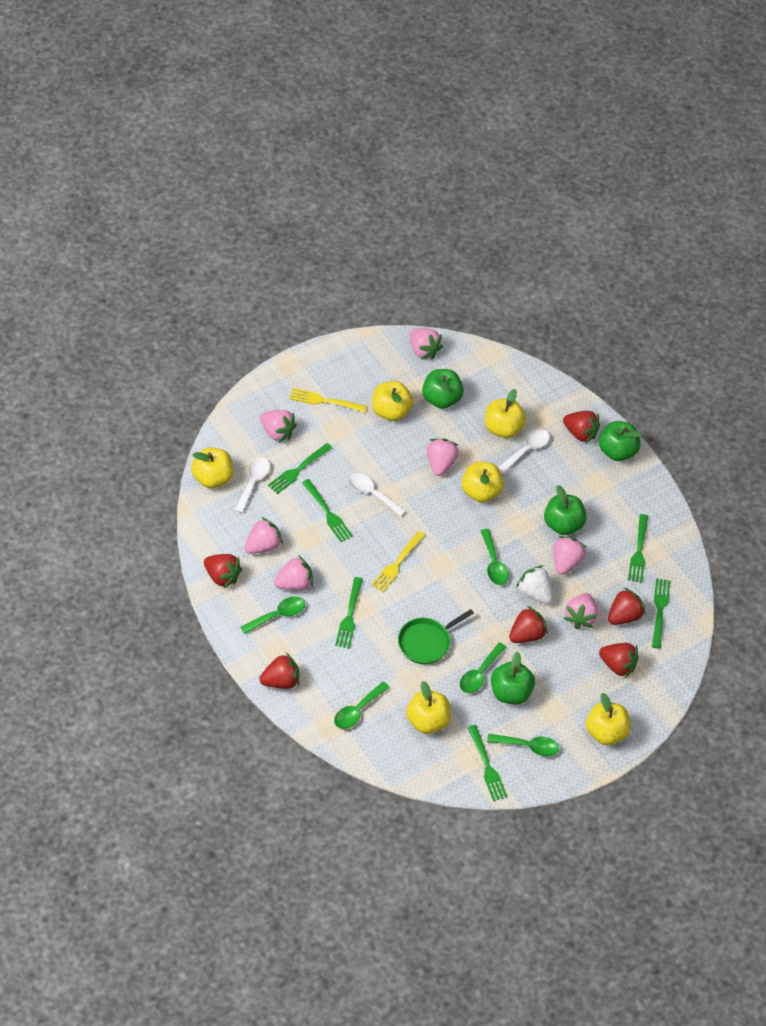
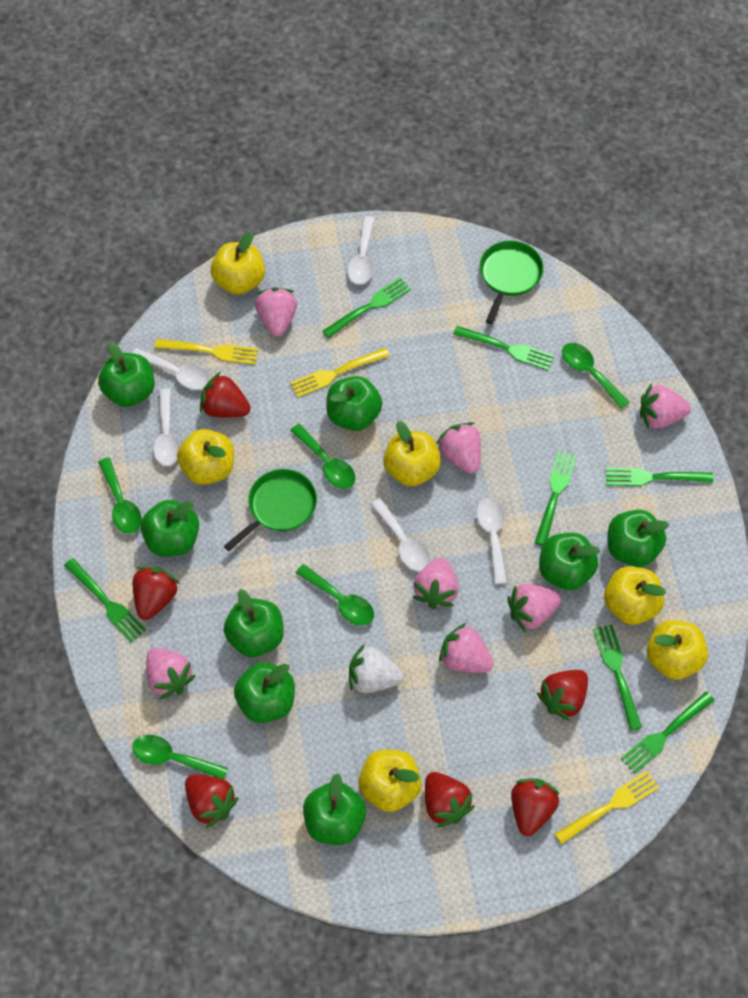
green apple: 4 -> 8
green fork: 6 -> 7
green pan: 1 -> 2
white spoon: 3 -> 5
yellow fork: 2 -> 3

